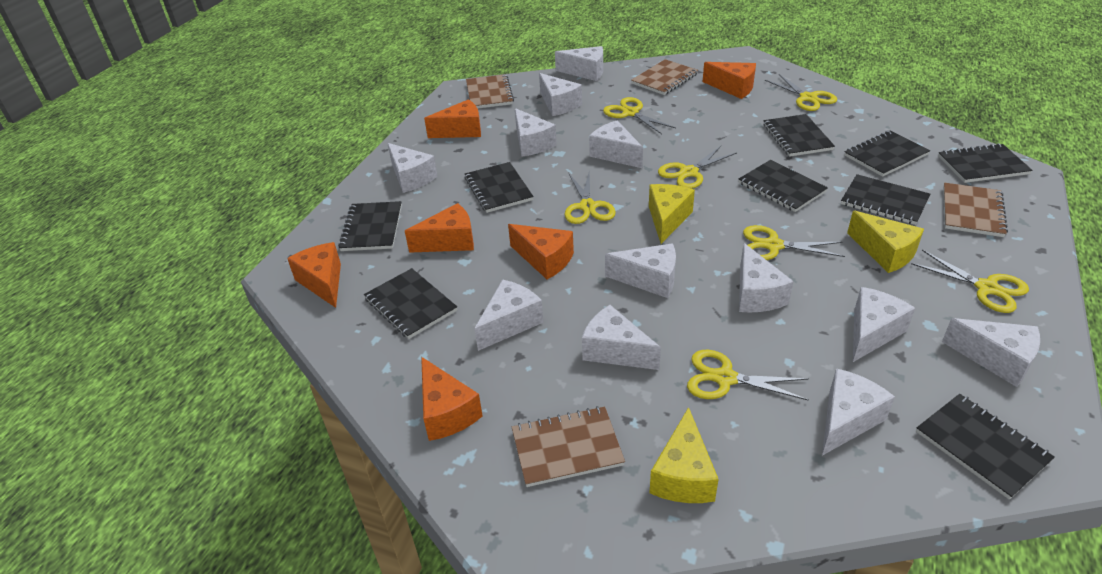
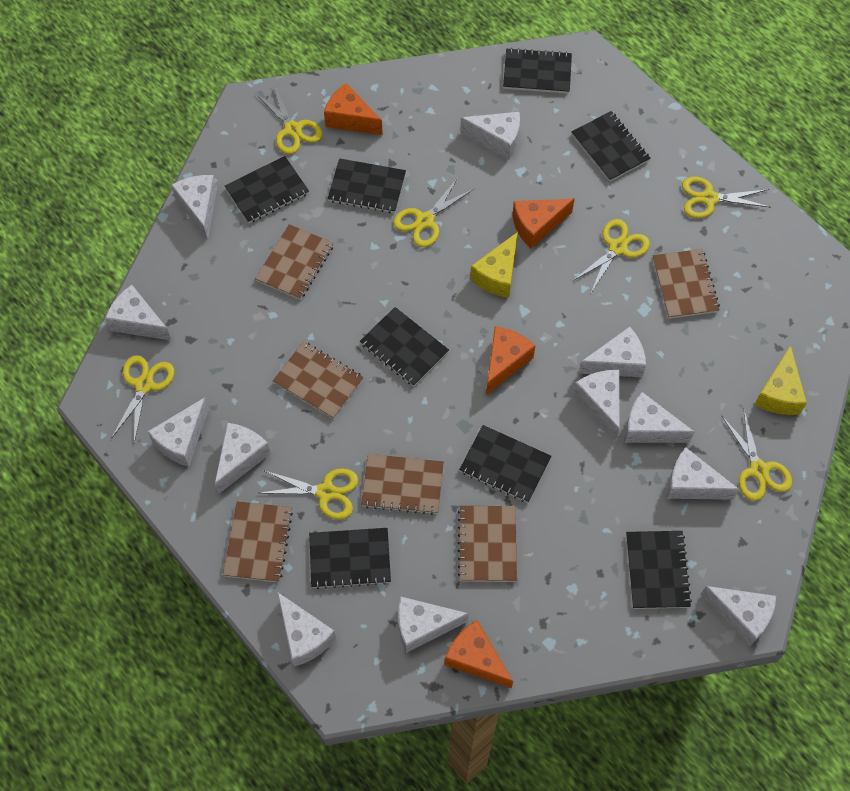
black notebook: 9 -> 8
brown notebook: 4 -> 6
orange cheese: 6 -> 4
yellow cheese: 3 -> 2

